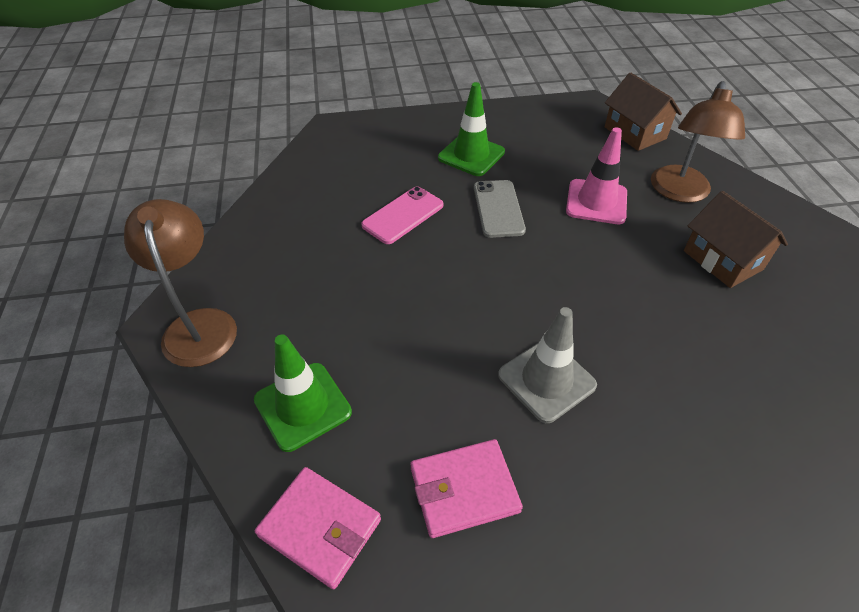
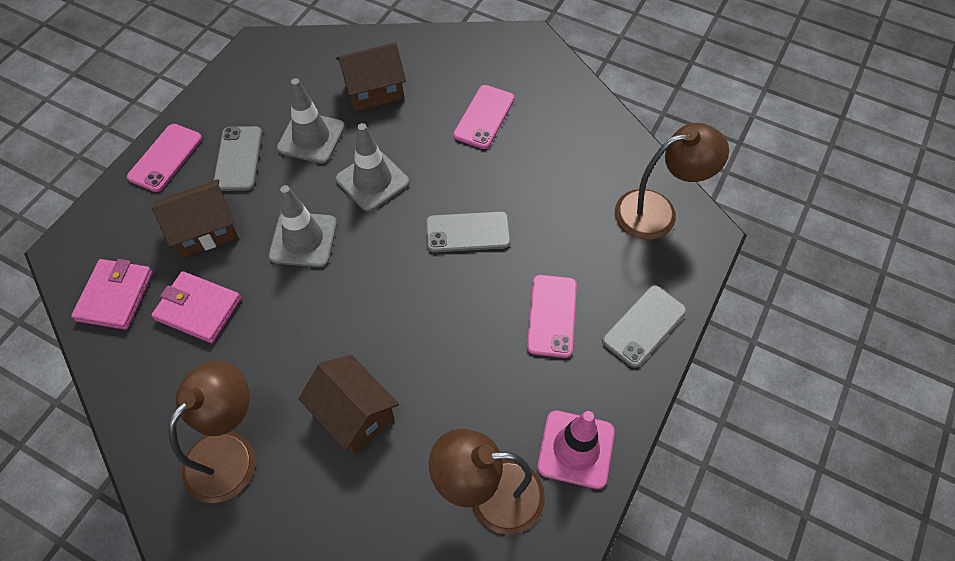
brown house: 2 -> 3
brown lamp: 2 -> 3
green traffic cone: 2 -> 0
grey phone: 1 -> 3
grey traffic cone: 1 -> 3
pink phone: 1 -> 3

